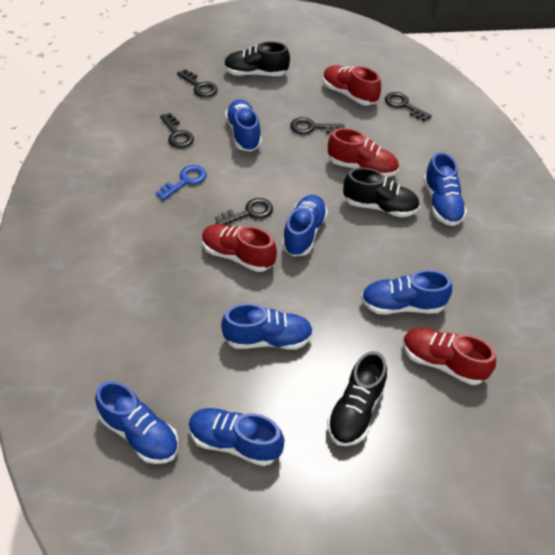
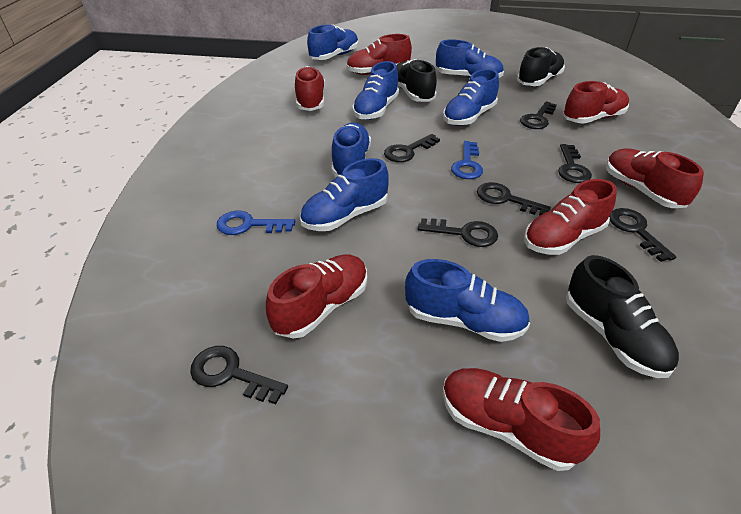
black key: 5 -> 7
blue key: 1 -> 2
red shoe: 4 -> 7

